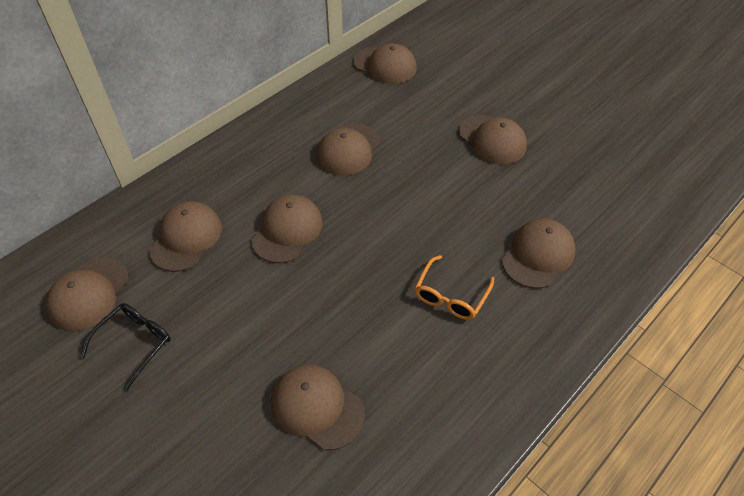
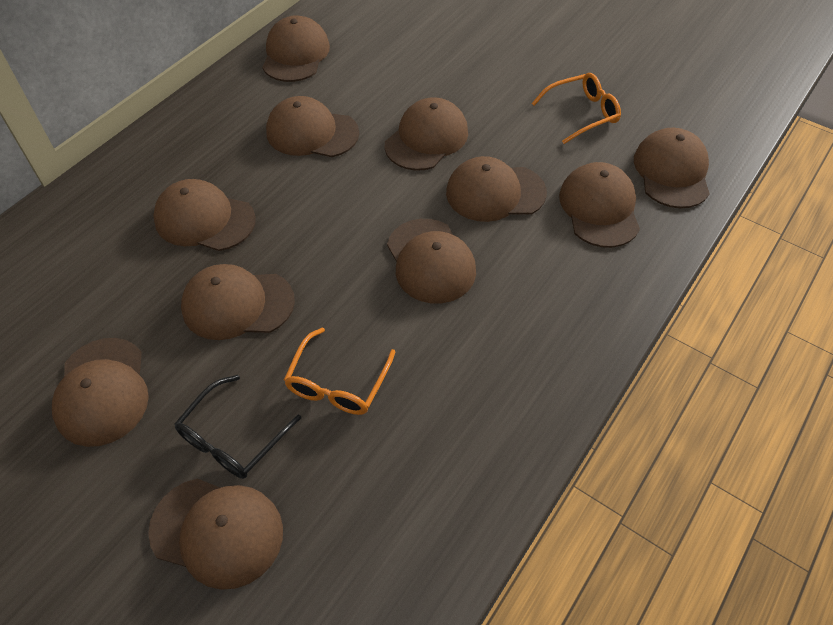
brown cap: 8 -> 11
orange glasses: 1 -> 2

